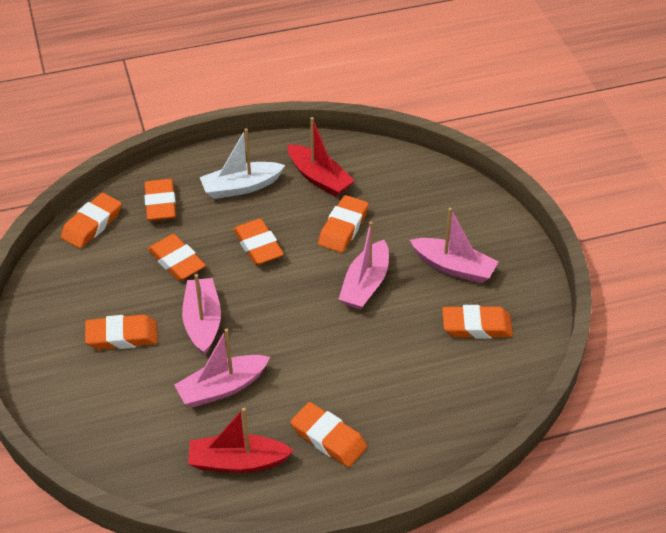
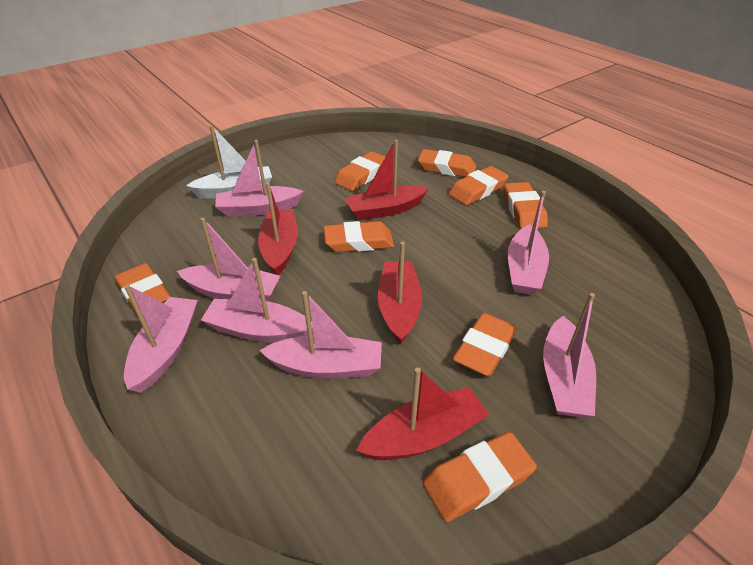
pink boat: 4 -> 7
red boat: 2 -> 4

